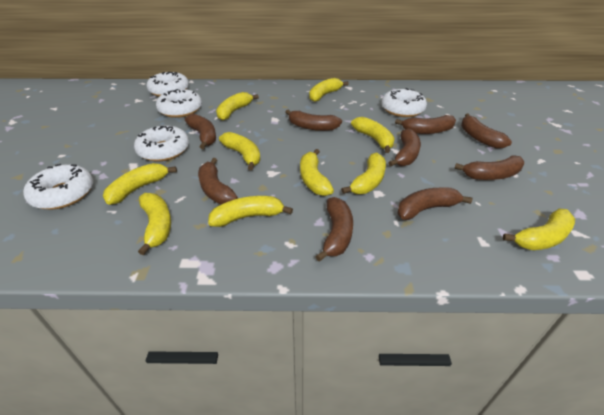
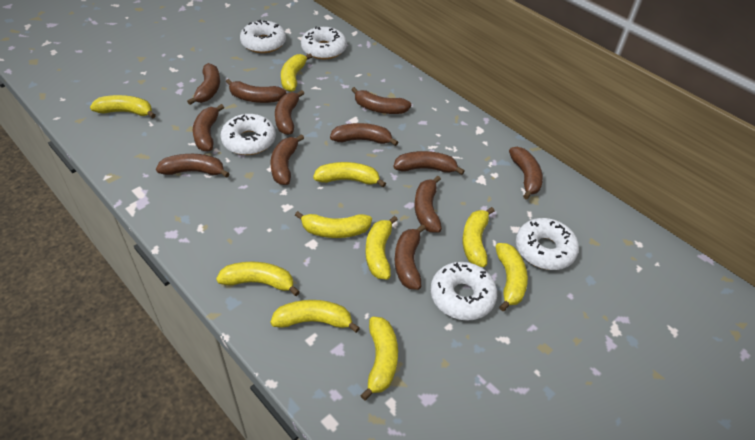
brown banana: 9 -> 12

